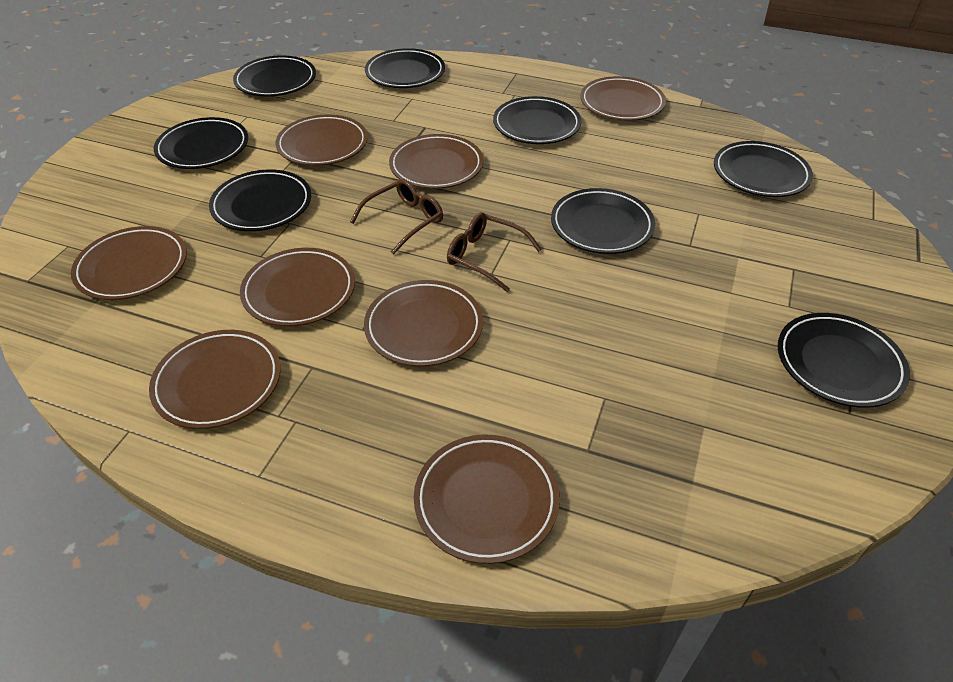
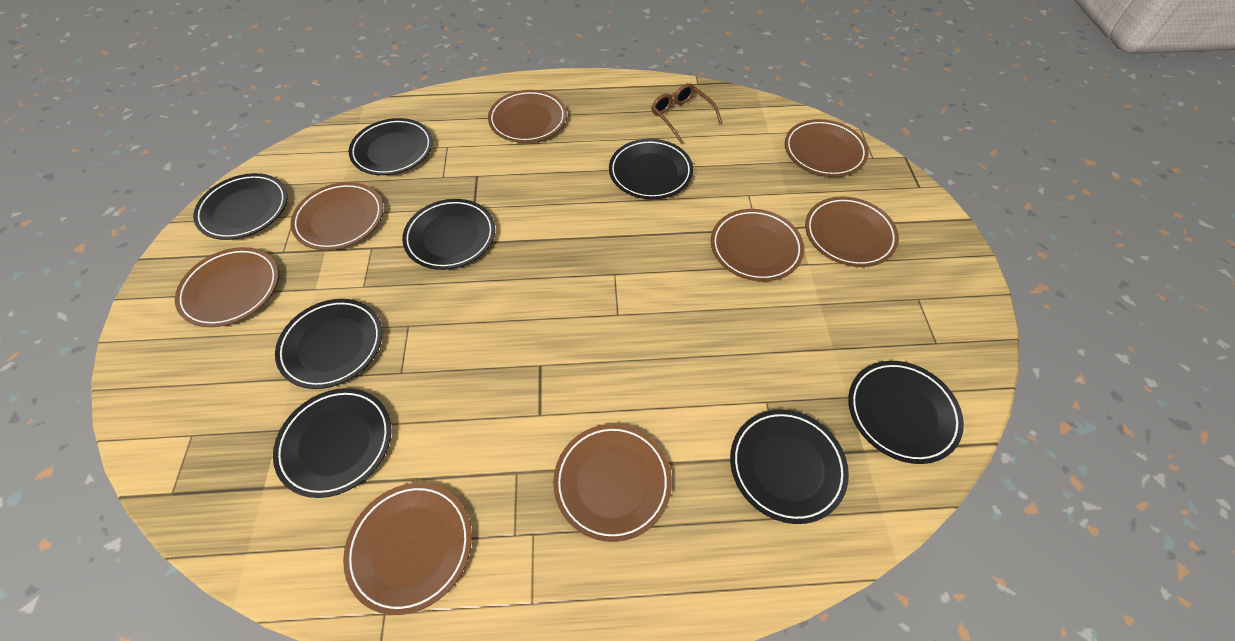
brown glasses: 2 -> 1

